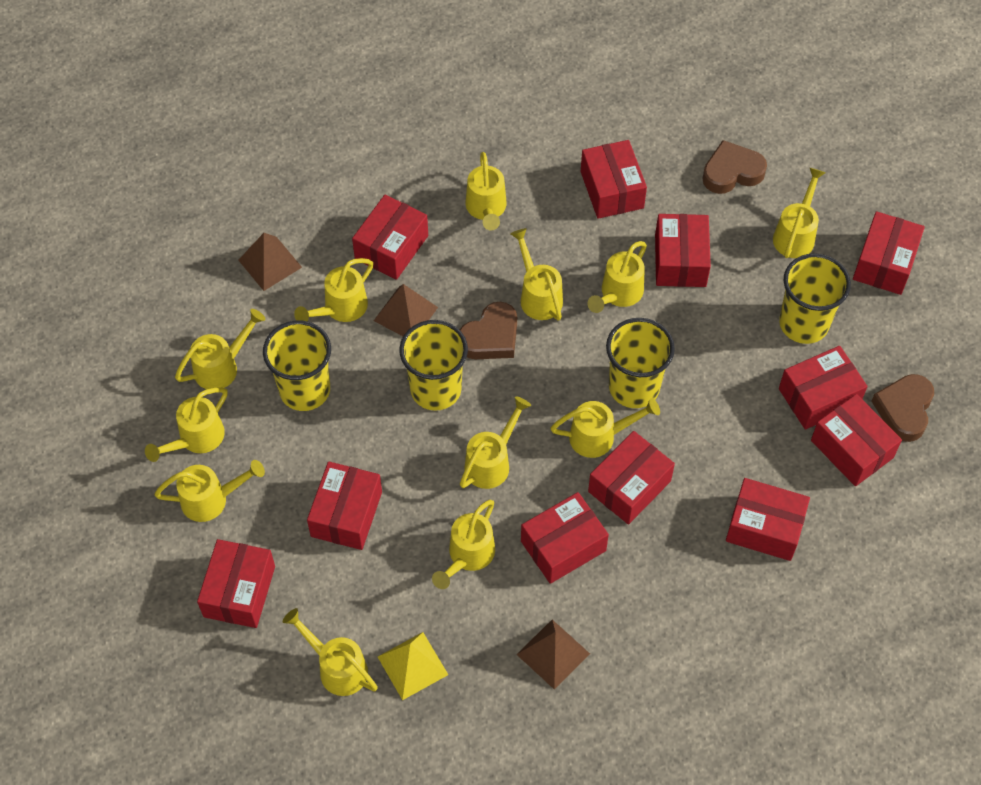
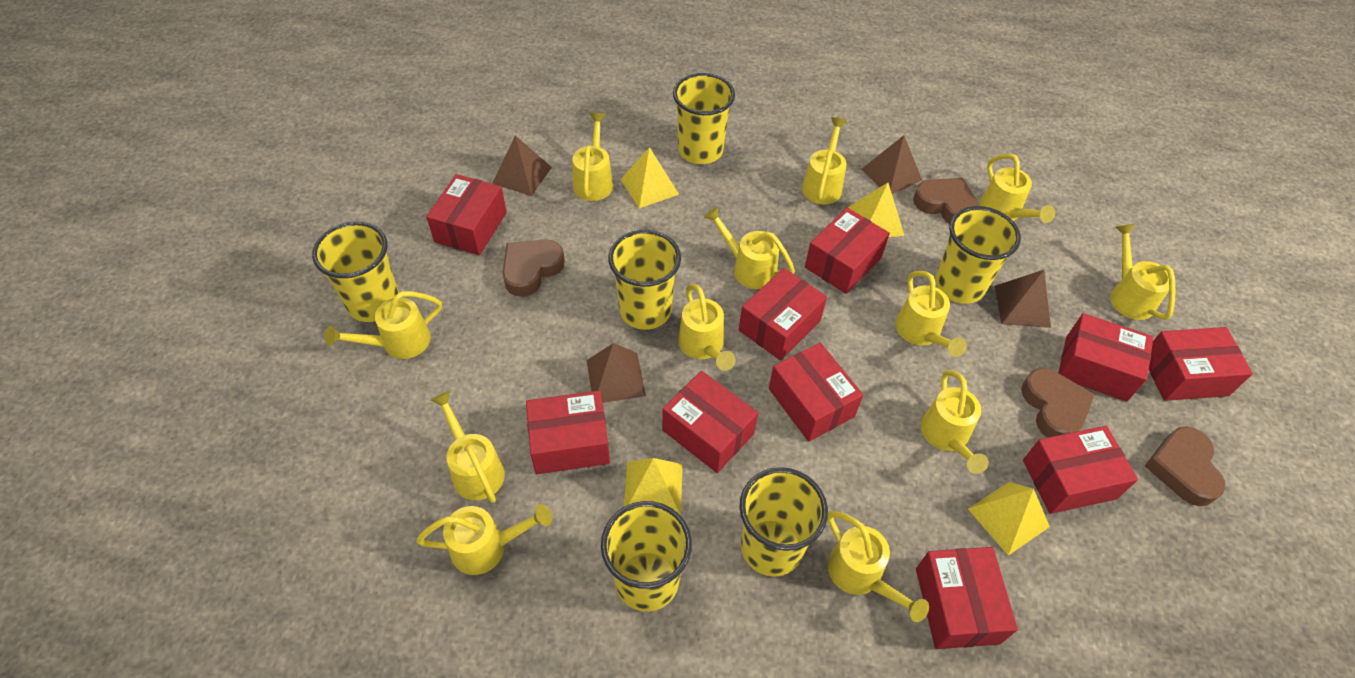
brown heart: 3 -> 4
brown pyramid: 3 -> 4
red box: 11 -> 10
yellow cup: 4 -> 6
yellow pyramid: 1 -> 4

